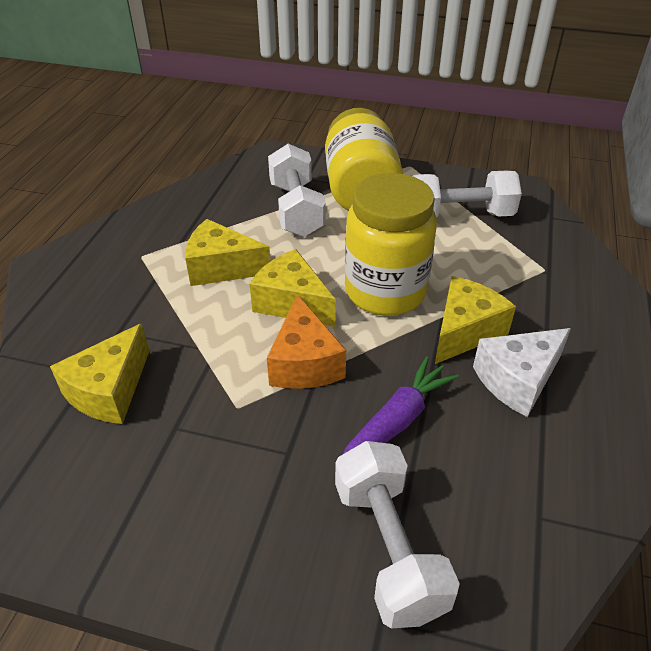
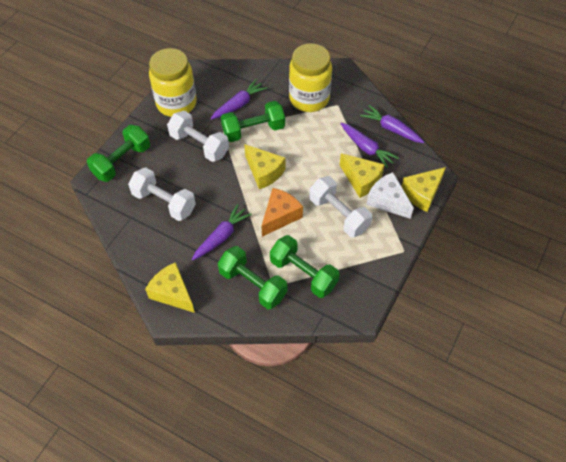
green dumbbell: 0 -> 4
purple carrot: 1 -> 4

